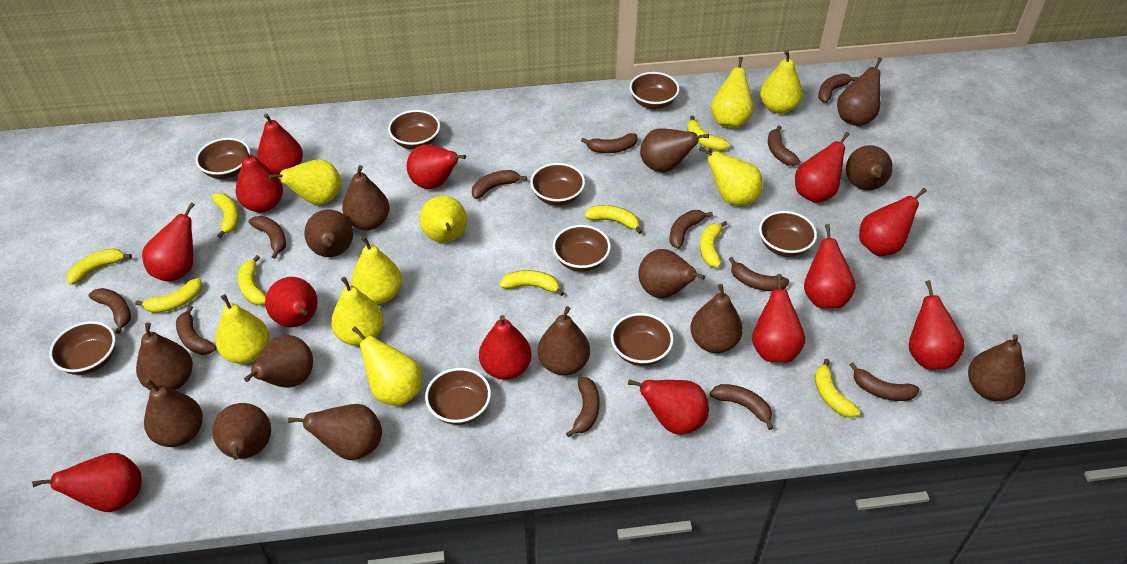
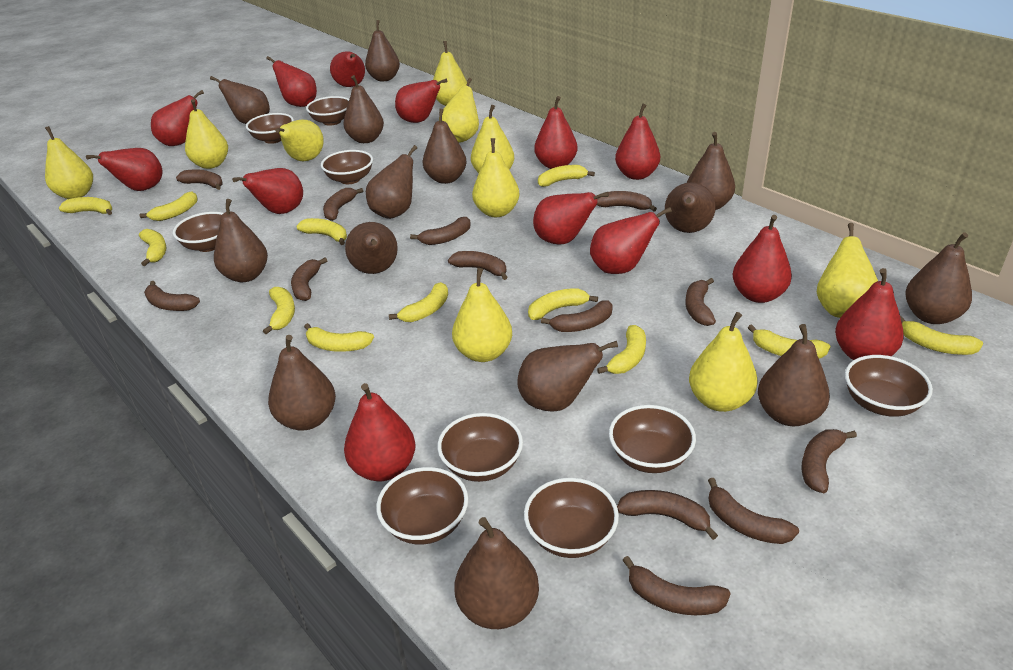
brown banana: 12 -> 13
yellow banana: 9 -> 12
yellow pear: 9 -> 10

